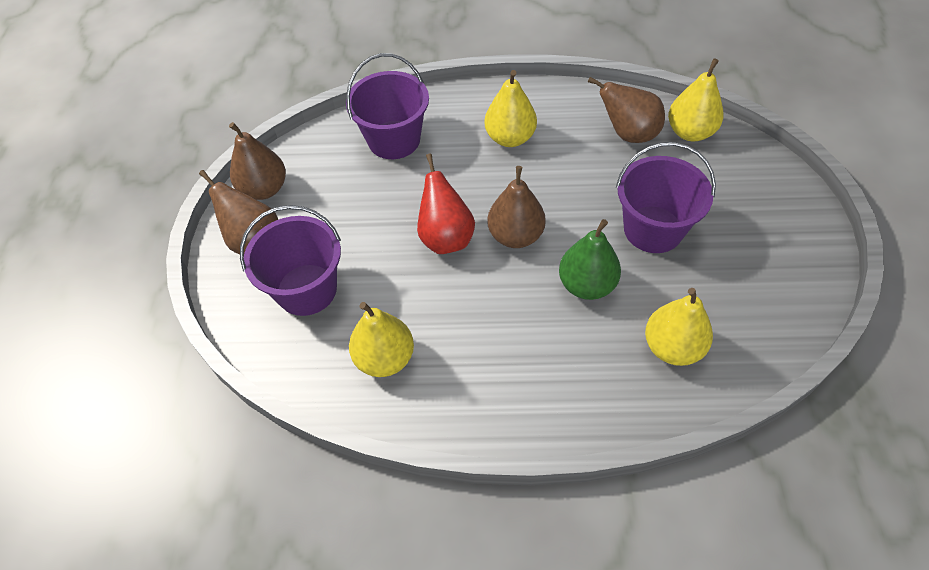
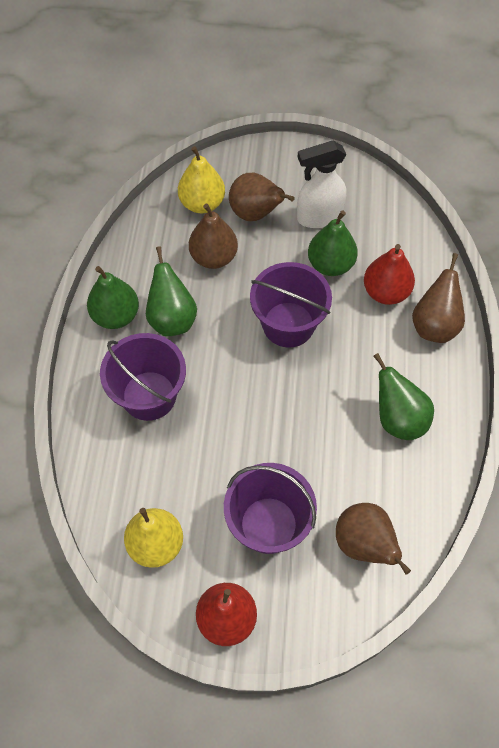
green pear: 1 -> 4
red pear: 1 -> 2
white spray bottle: 0 -> 1
yellow pear: 4 -> 2

